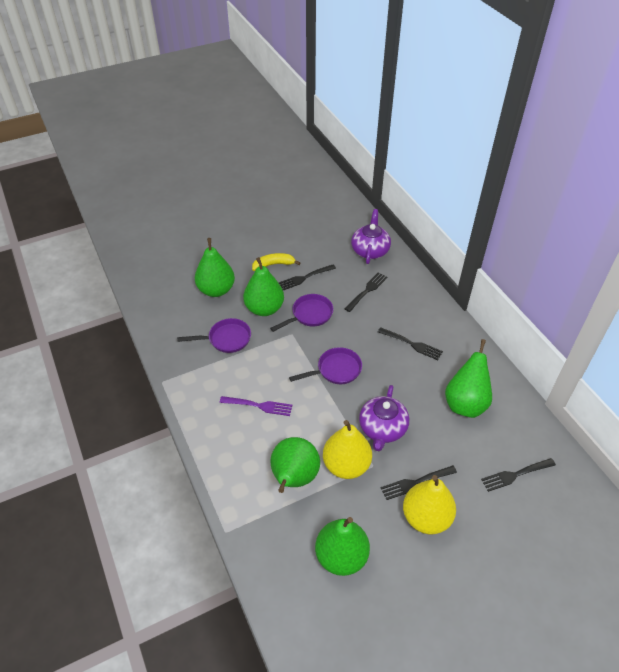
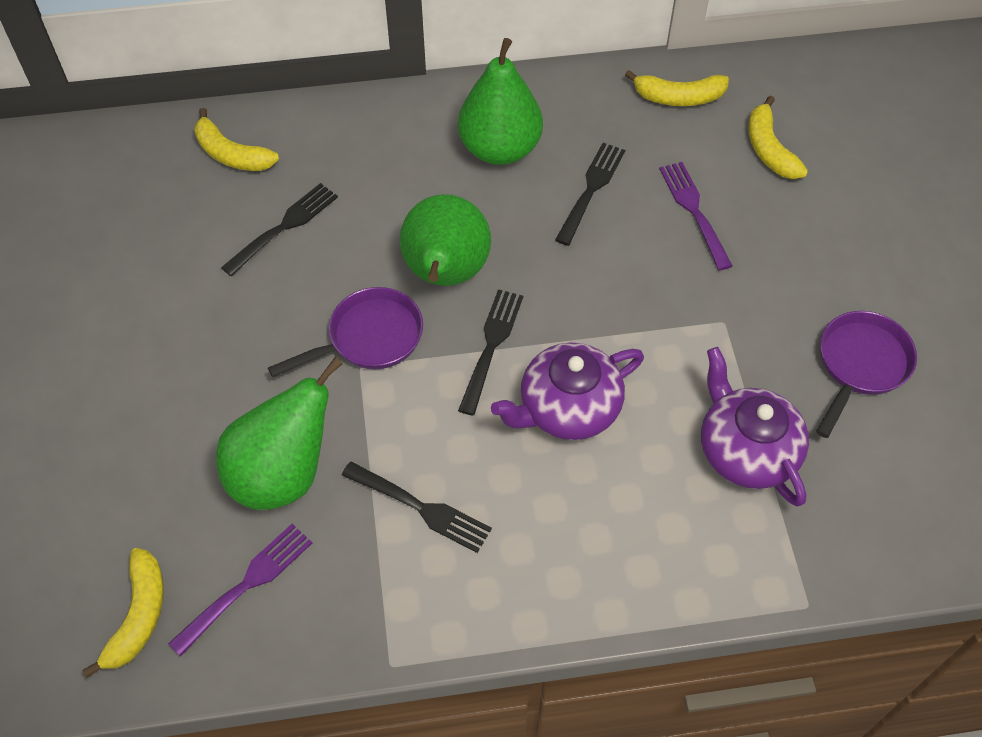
black fork: 5 -> 4
green pear: 5 -> 3
purple fork: 1 -> 2
purple pan: 3 -> 2
yellow banana: 1 -> 4
yellow pear: 2 -> 0

